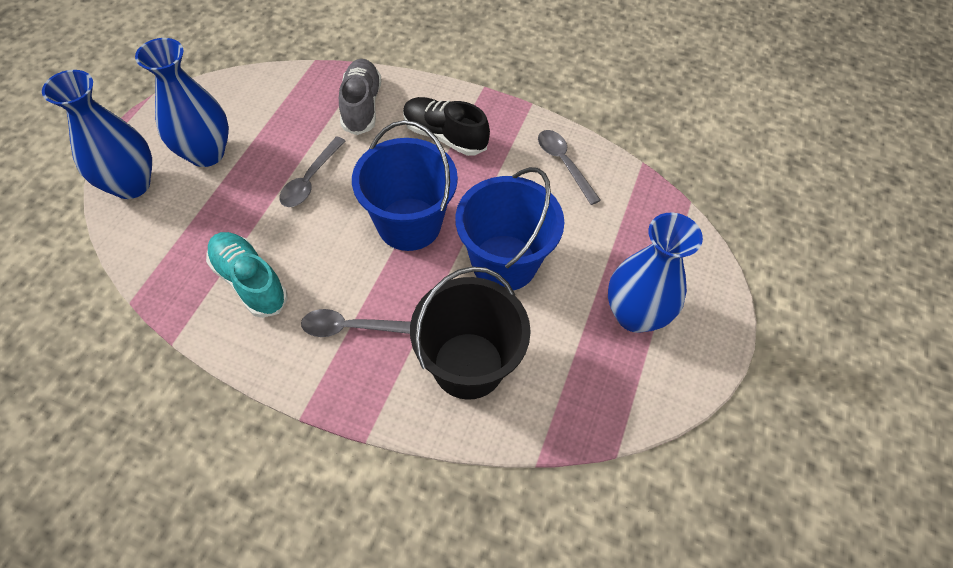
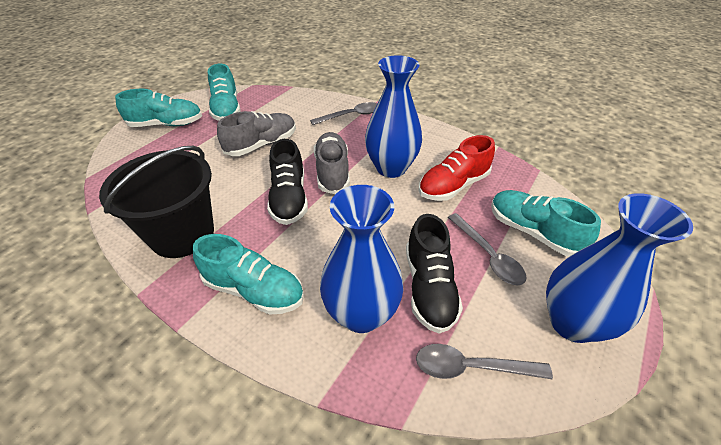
black shoe: 1 -> 2
blue bucket: 2 -> 0
grey shoe: 1 -> 2
red shoe: 0 -> 1
turquoise shoe: 1 -> 4

